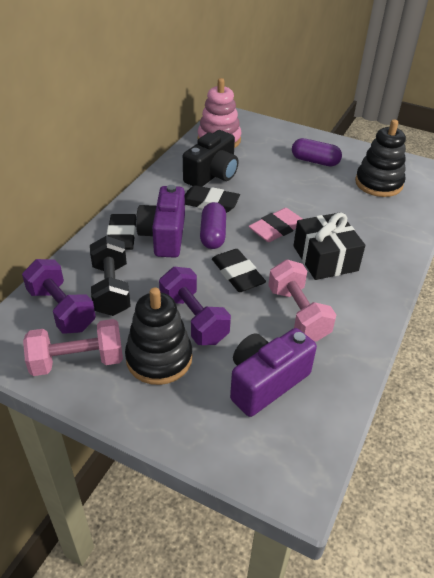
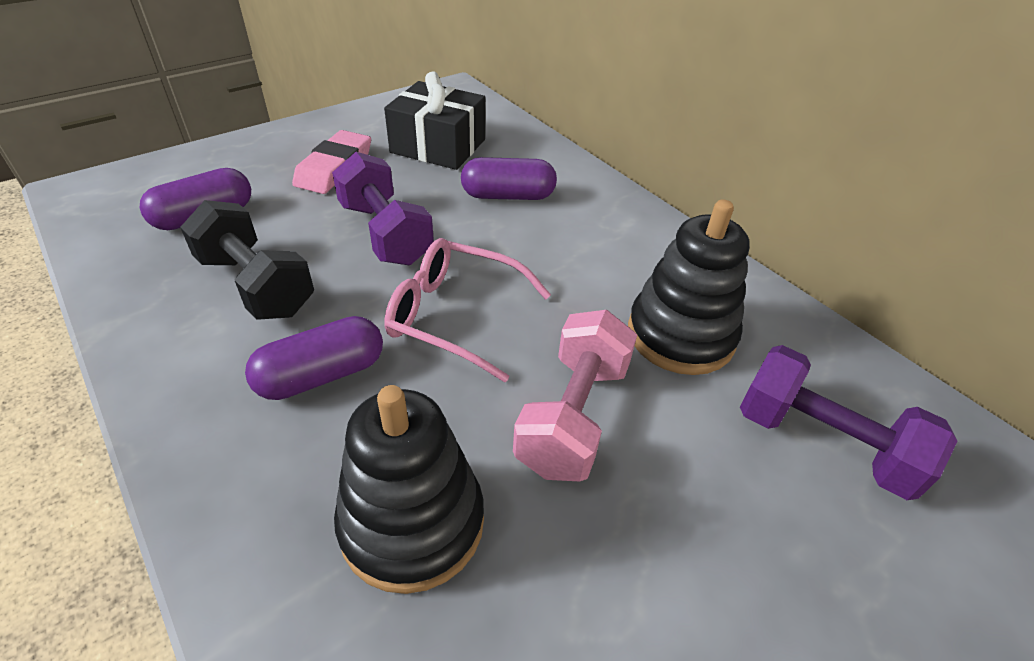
black camera: 1 -> 0
black eraser: 3 -> 0
pink dumbbell: 2 -> 1
pink glasses: 0 -> 1
pink stacking toy: 1 -> 0
purple camera: 2 -> 0
purple capsule: 2 -> 3

